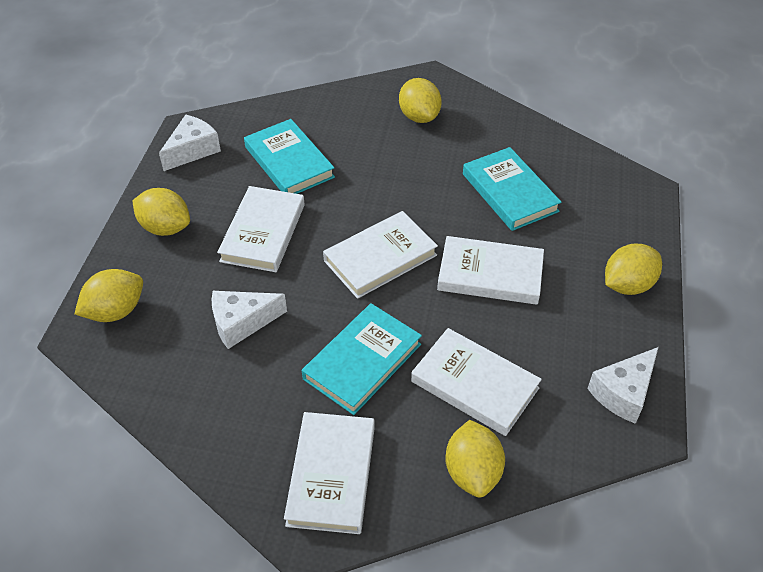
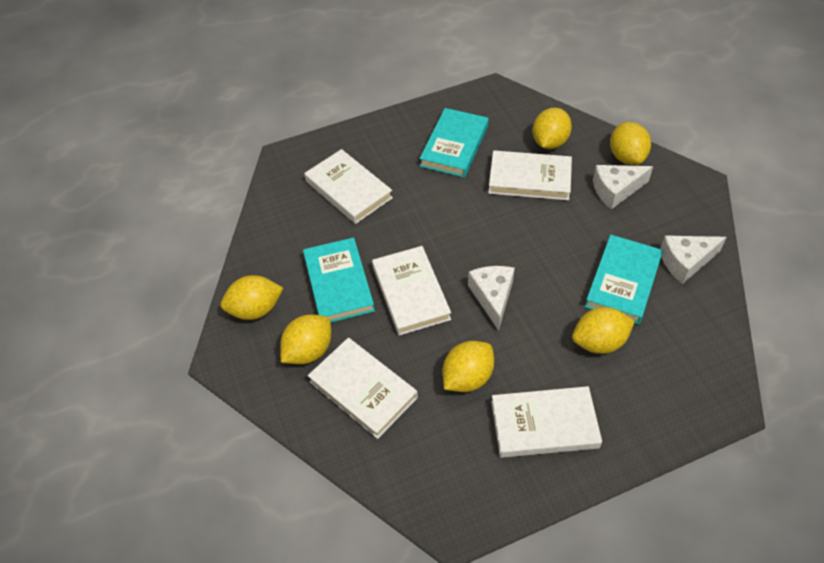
yellow lemon: 5 -> 6

